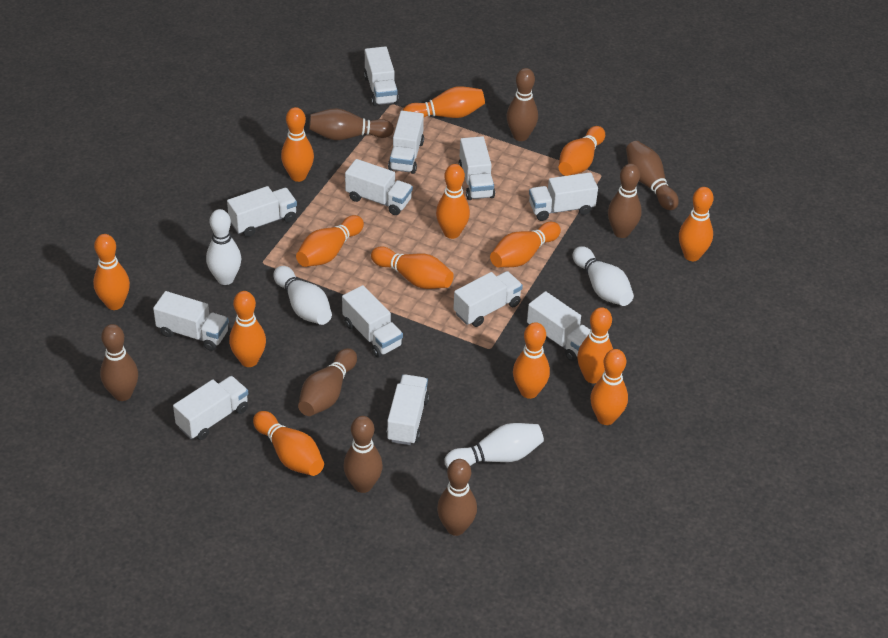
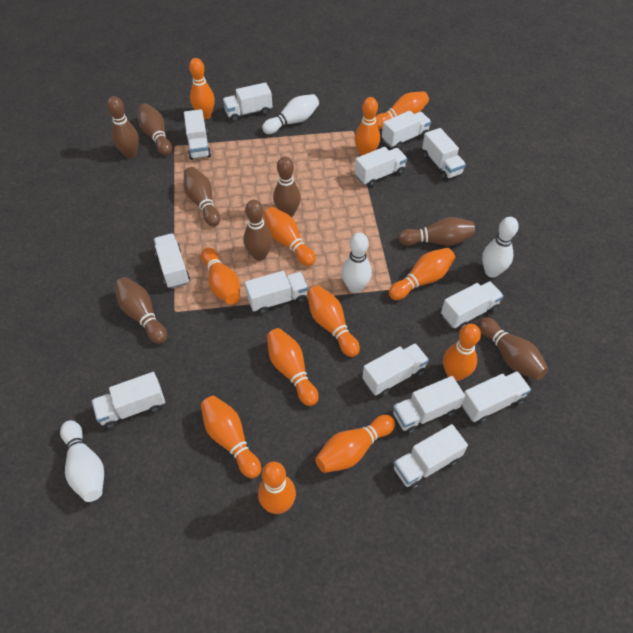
orange bowling pin: 14 -> 12
white truck: 12 -> 13

